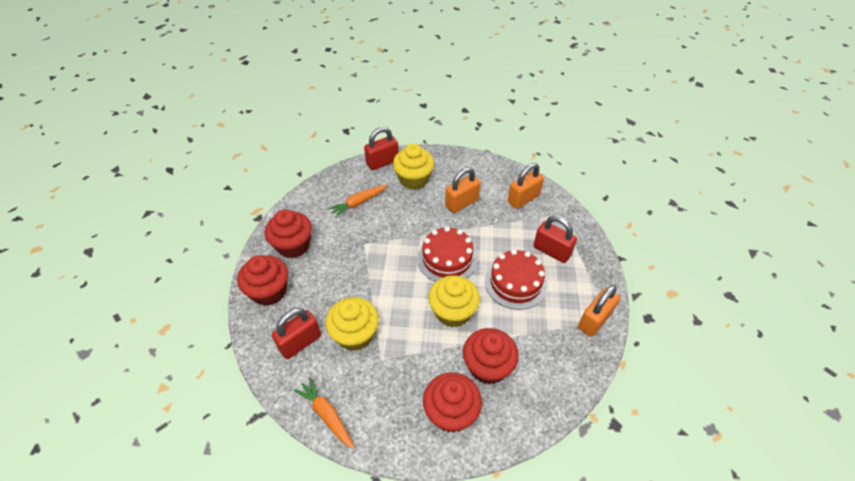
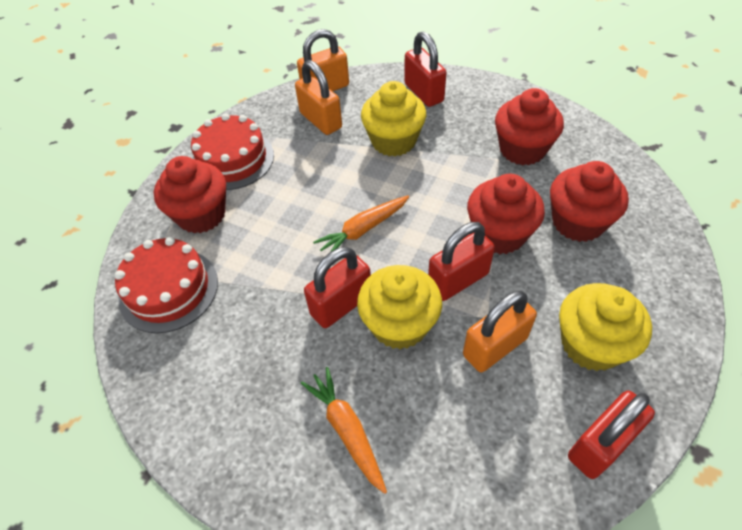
red padlock: 3 -> 4

